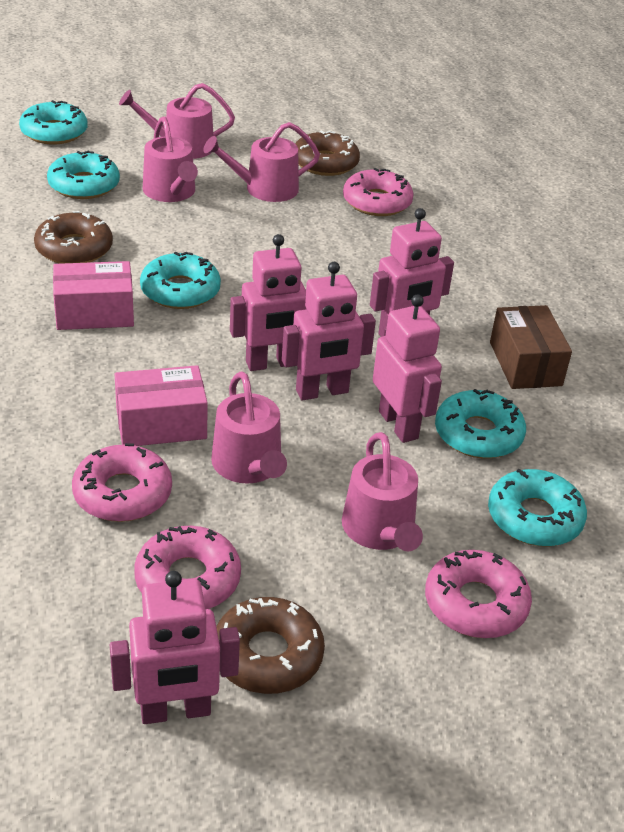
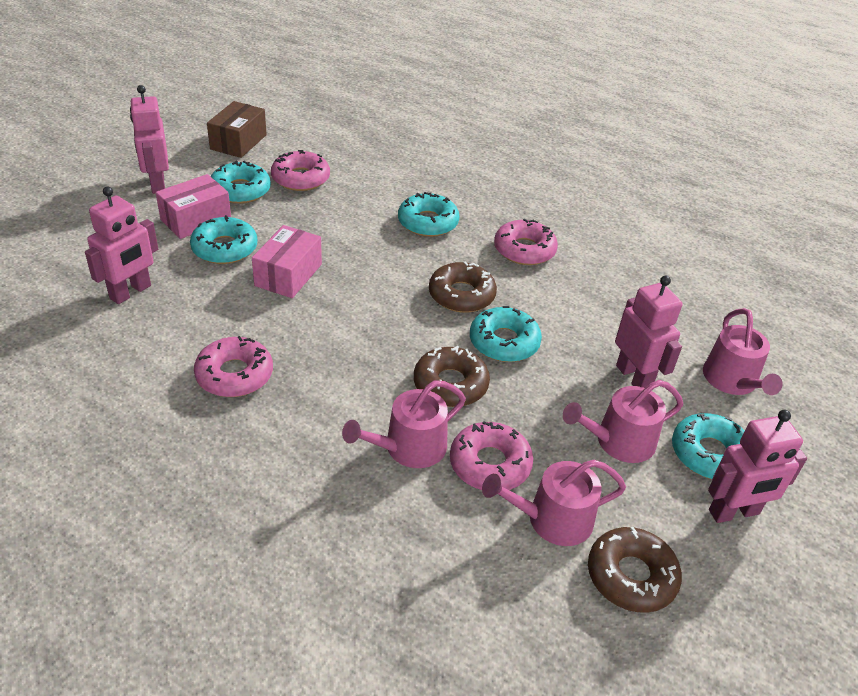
pink robot: 5 -> 4
pink watering can: 5 -> 4

